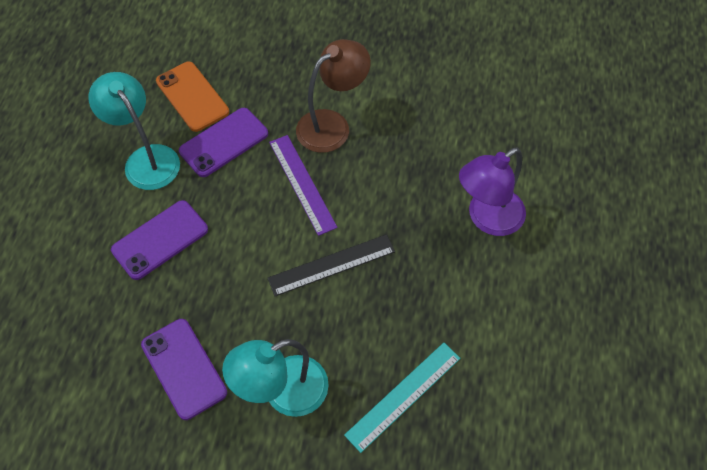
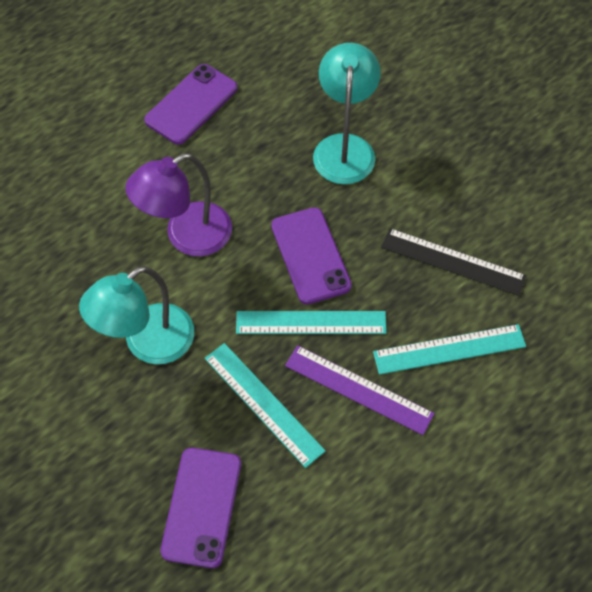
brown lamp: 1 -> 0
orange phone: 1 -> 0
turquoise ruler: 1 -> 3

